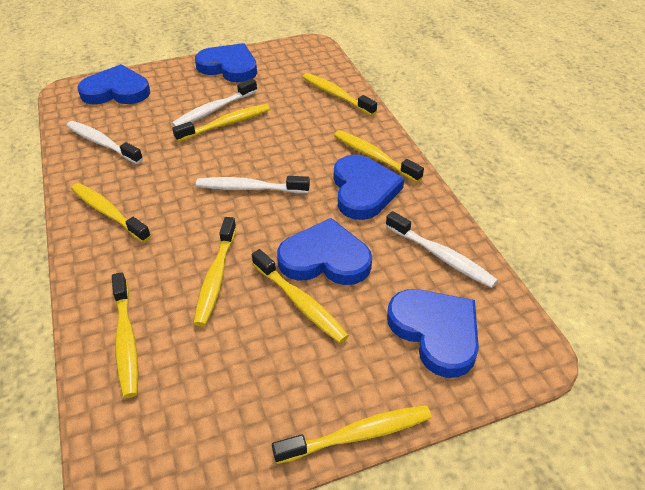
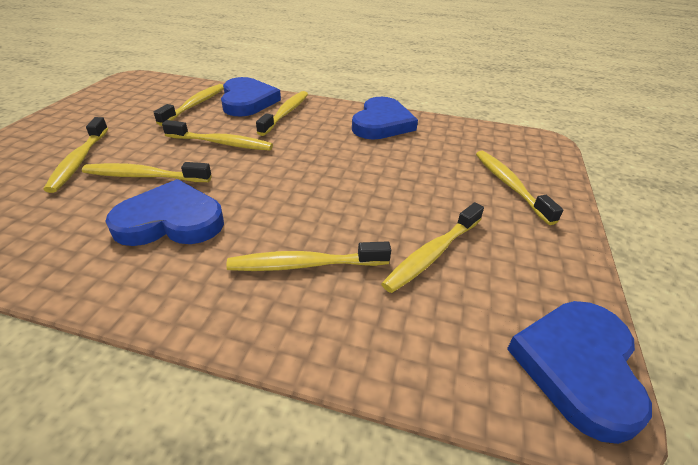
blue heart: 5 -> 4
white toothbrush: 4 -> 0

